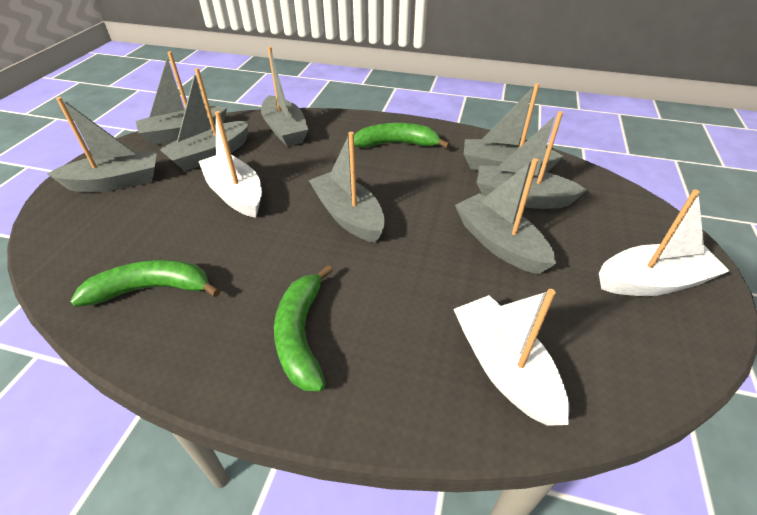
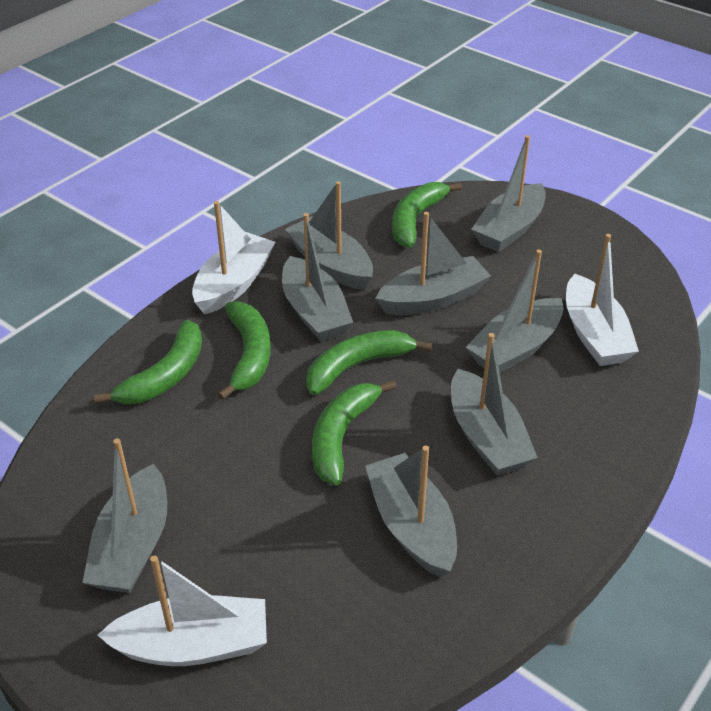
green banana: 3 -> 5

